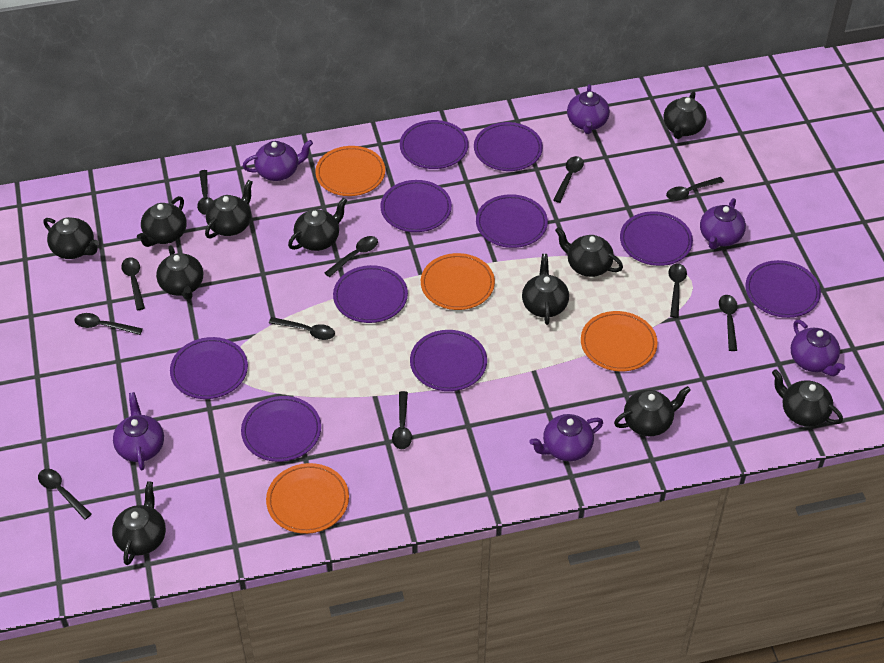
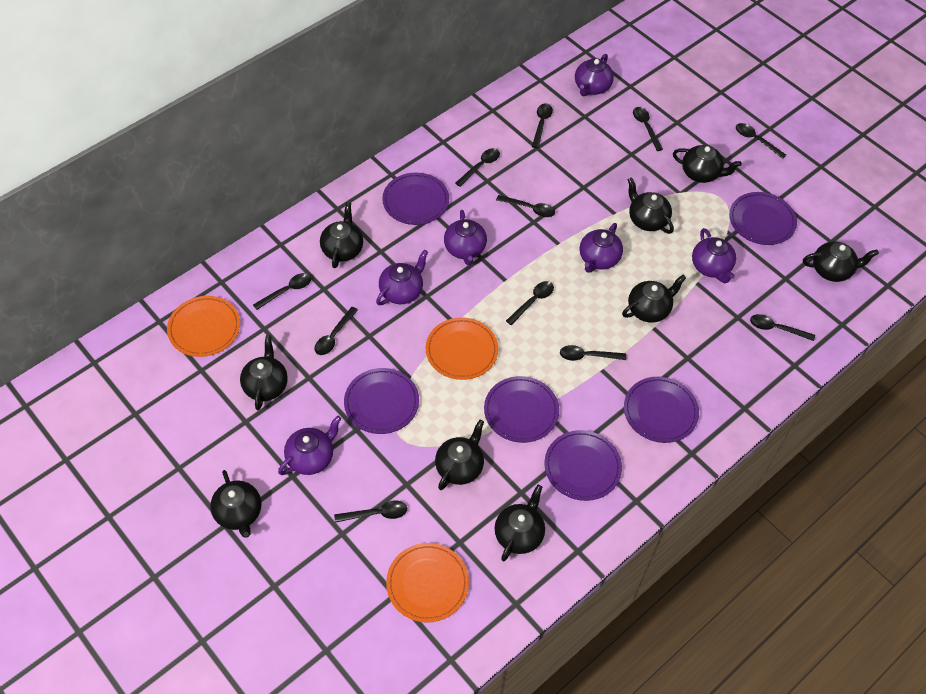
black teapot: 11 -> 9
orange plate: 4 -> 3
purple plate: 10 -> 6

